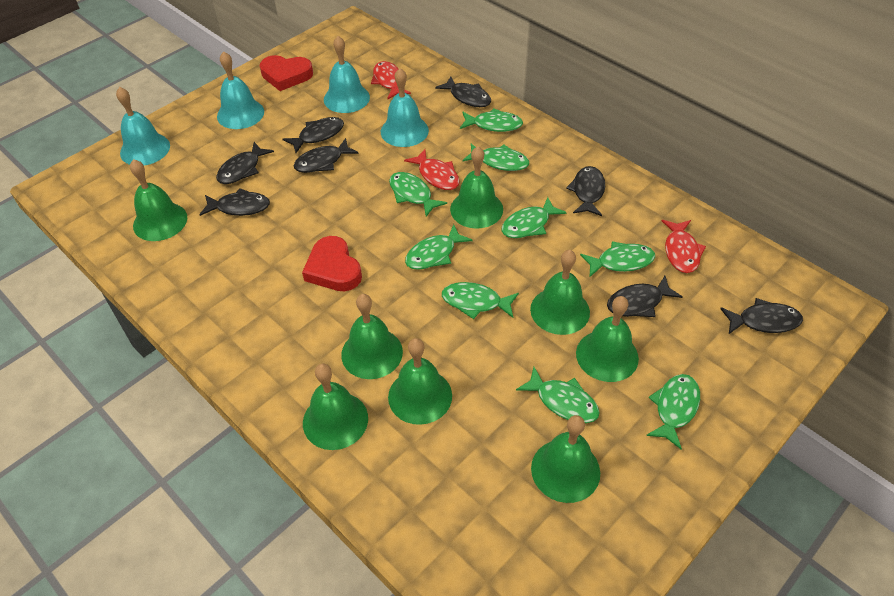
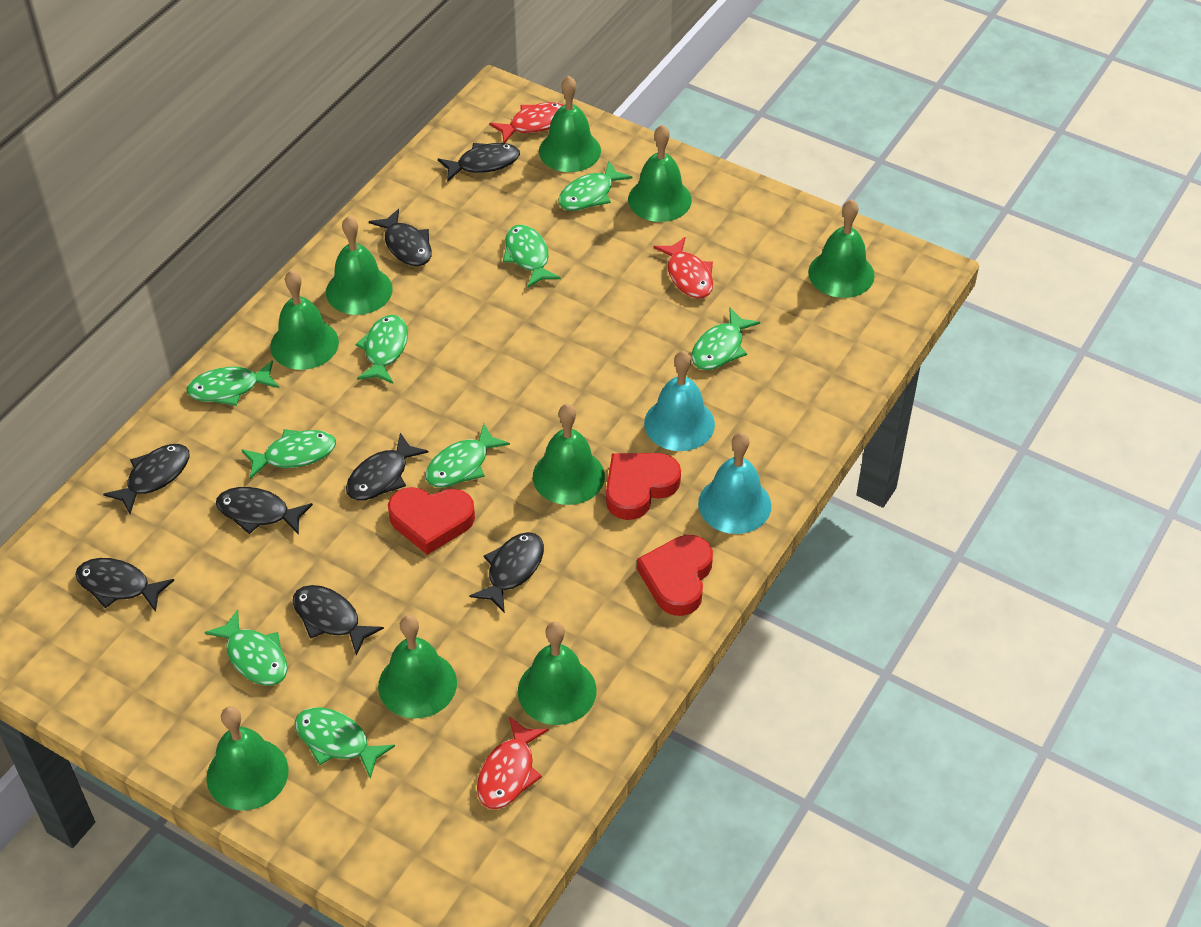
green bell: 8 -> 9
red heart: 2 -> 3
turquoise bell: 4 -> 2

